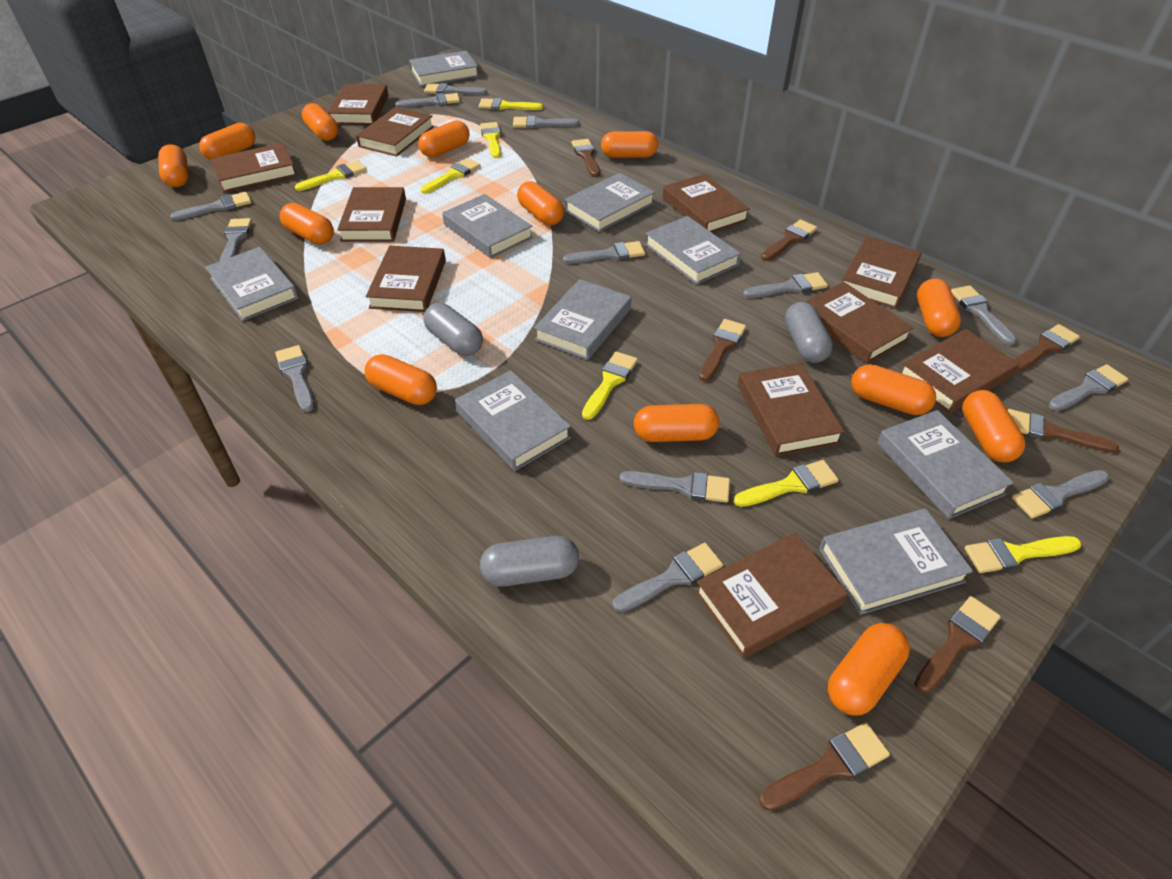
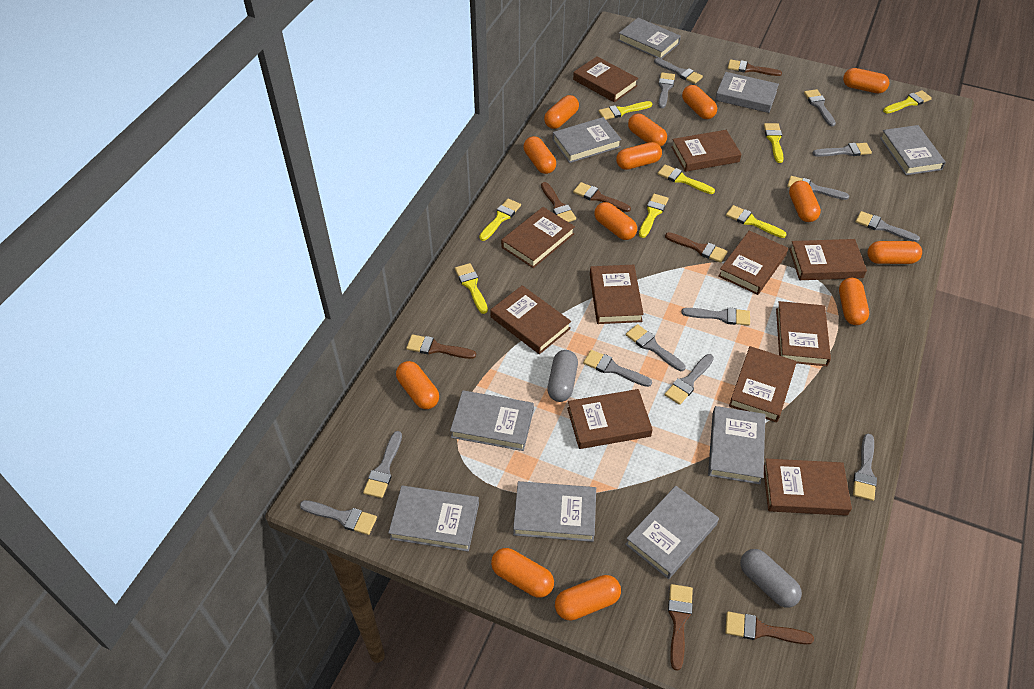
grey capsule: 3 -> 2
yellow brush: 7 -> 8

